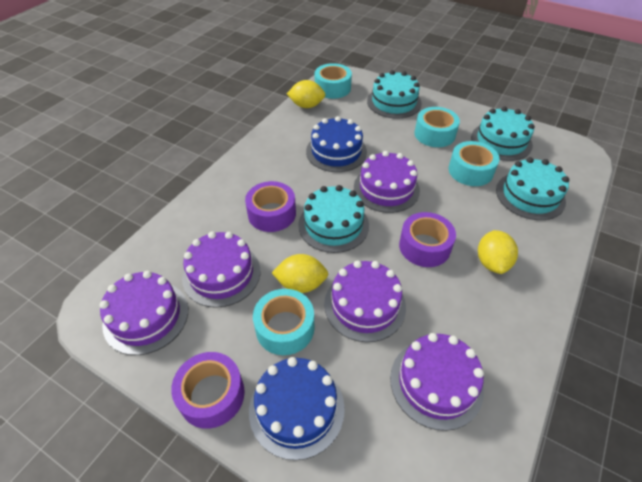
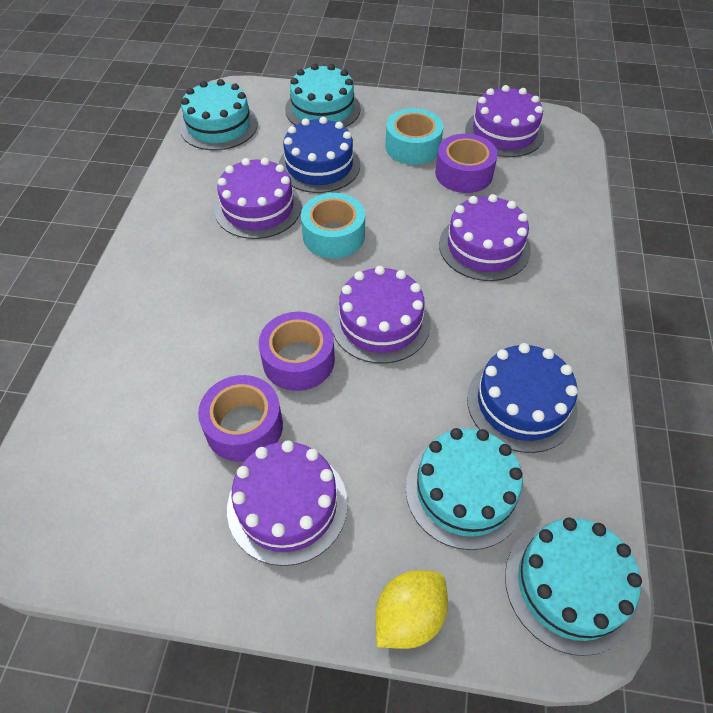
turquoise tape: 4 -> 2
yellow lemon: 3 -> 1

